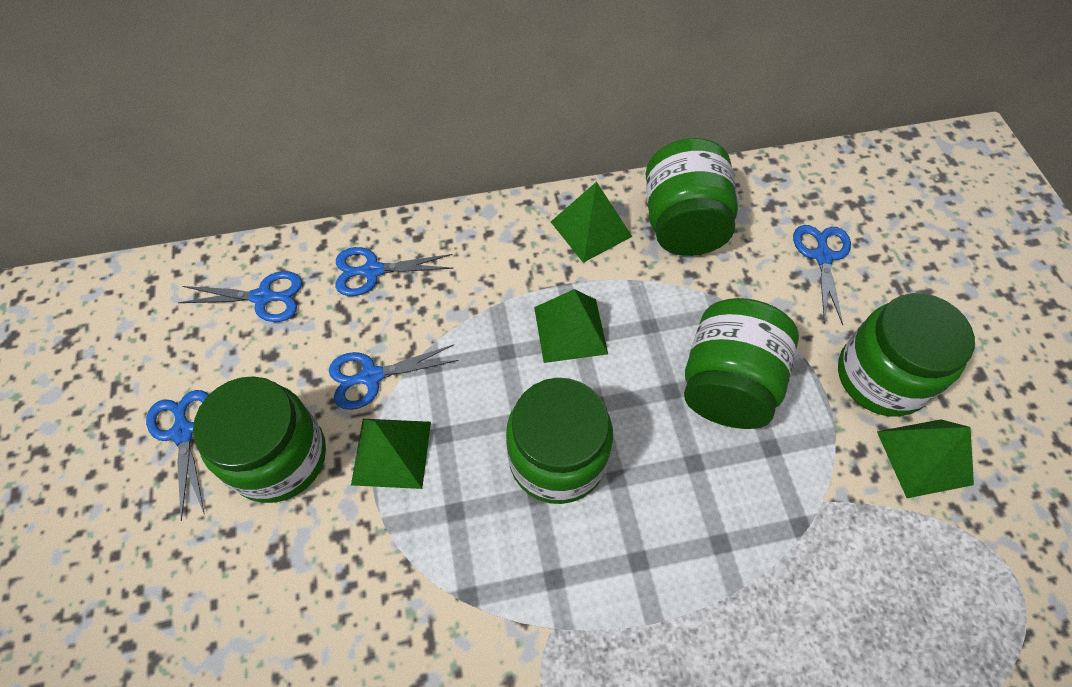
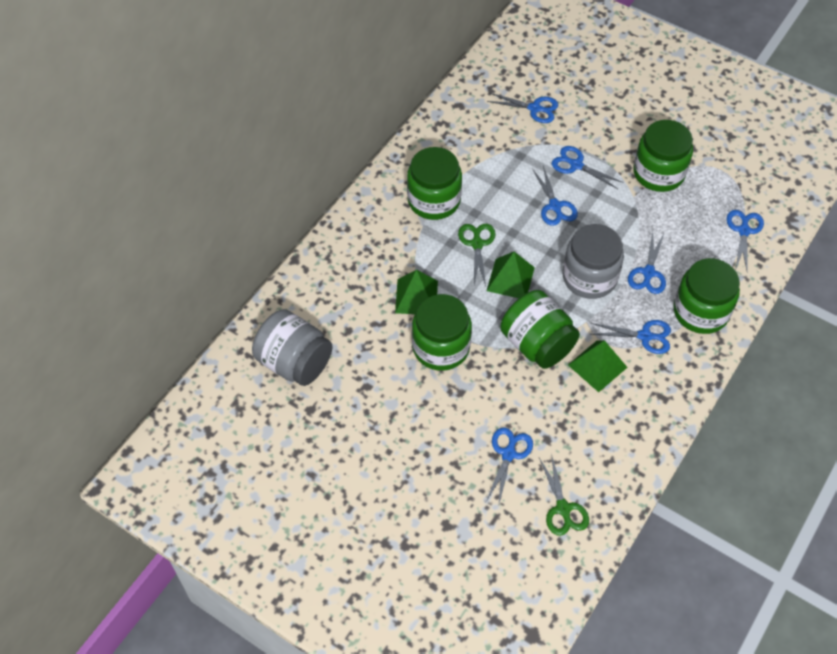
blue scissors: 5 -> 7
green pyramid: 4 -> 3
green scissors: 0 -> 2
grey jar: 0 -> 2

